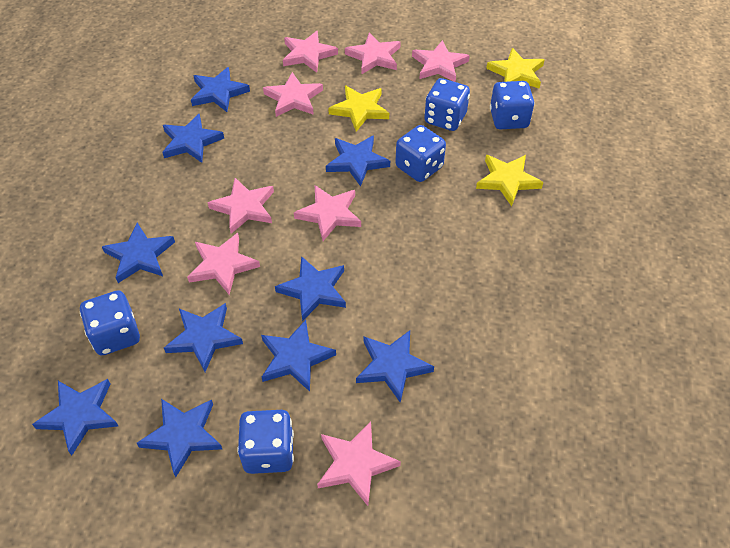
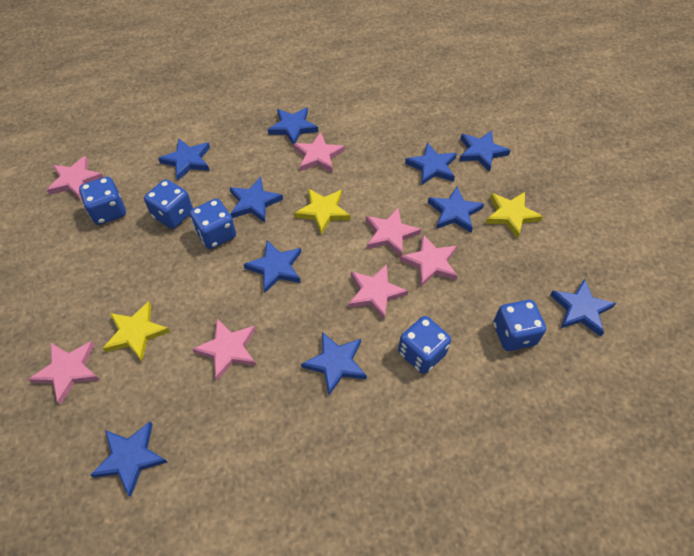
pink star: 8 -> 7

